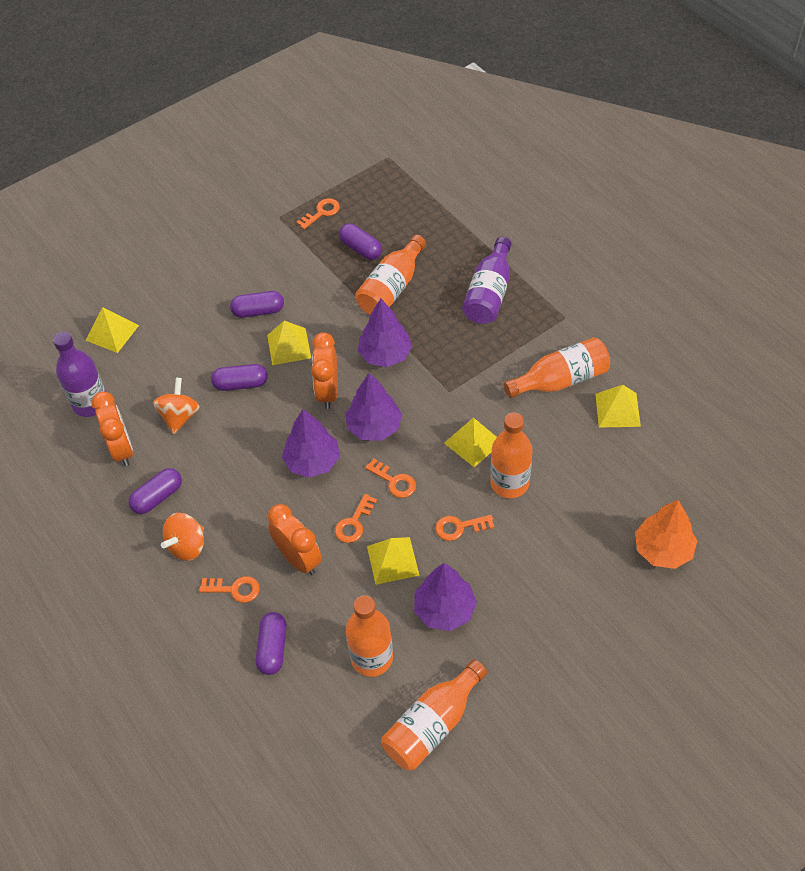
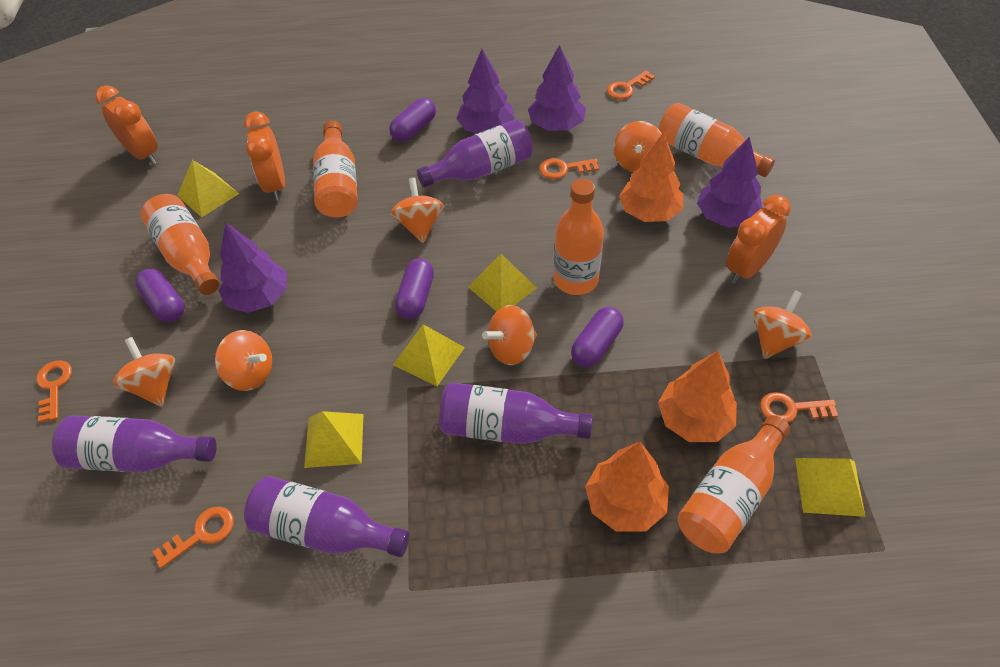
orange spinning top: 2 -> 6
orange tree: 1 -> 3
purple bottle: 2 -> 4
purple capsule: 5 -> 4

